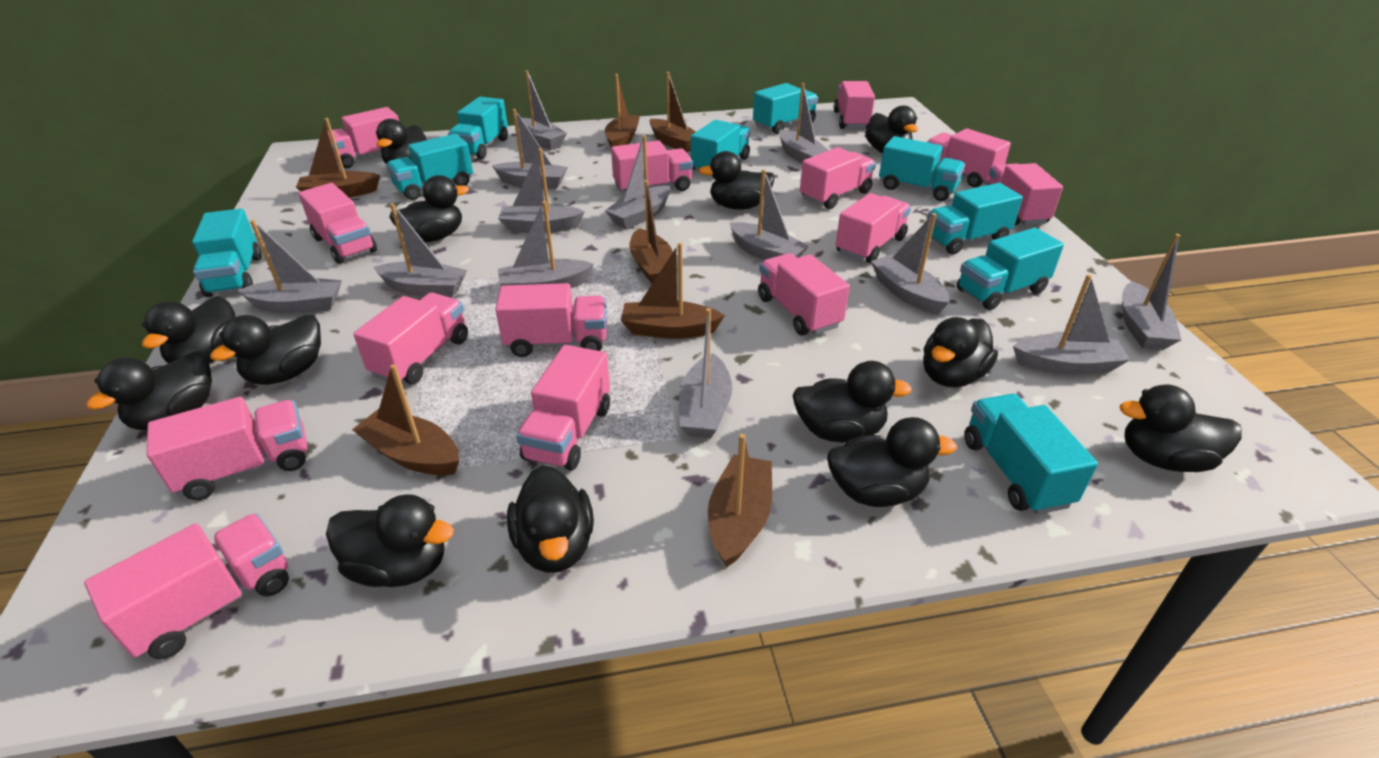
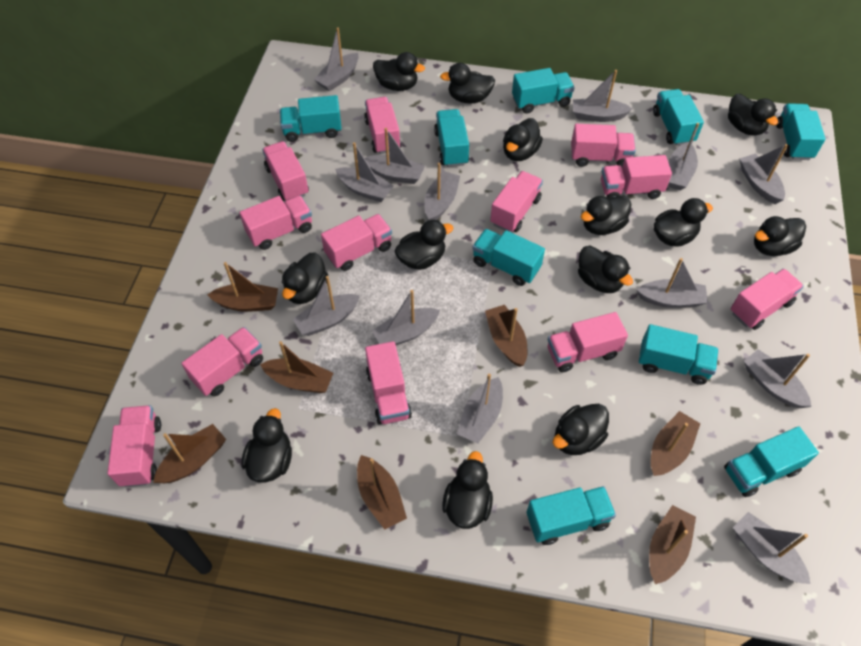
pink truck: 14 -> 12

